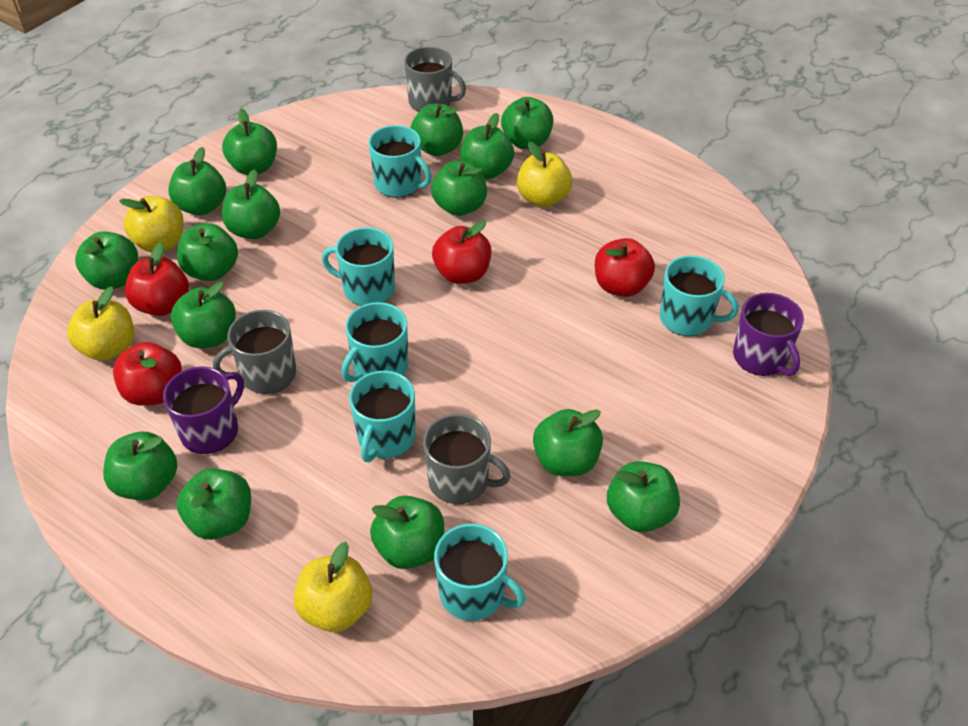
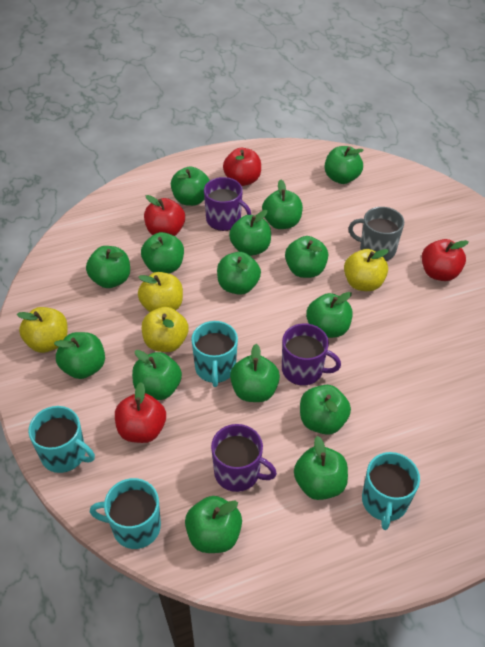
grey mug: 3 -> 1
purple mug: 2 -> 3
turquoise mug: 6 -> 4

